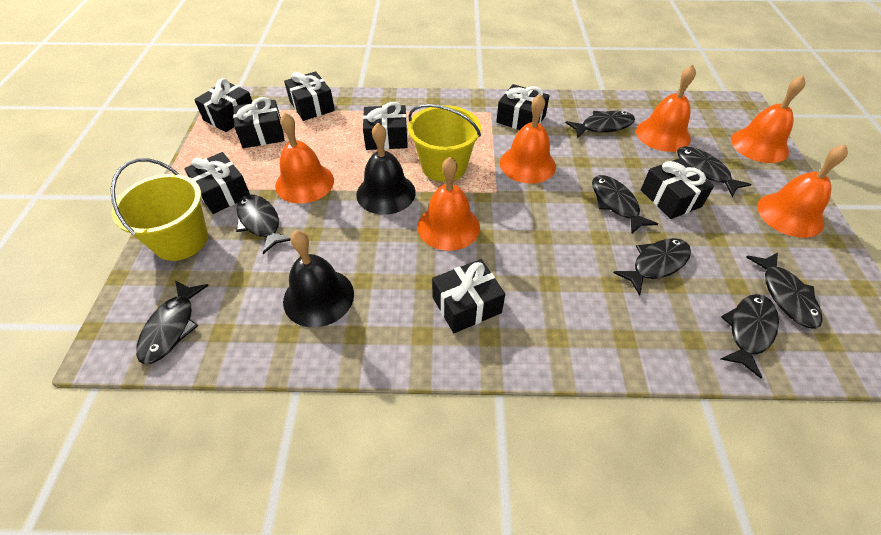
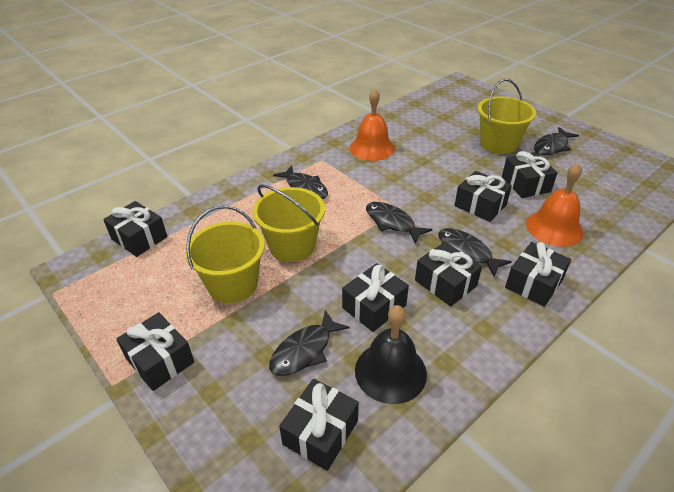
black bell: 2 -> 1
black fish: 8 -> 5
orange bell: 6 -> 2
yellow bucket: 2 -> 3

